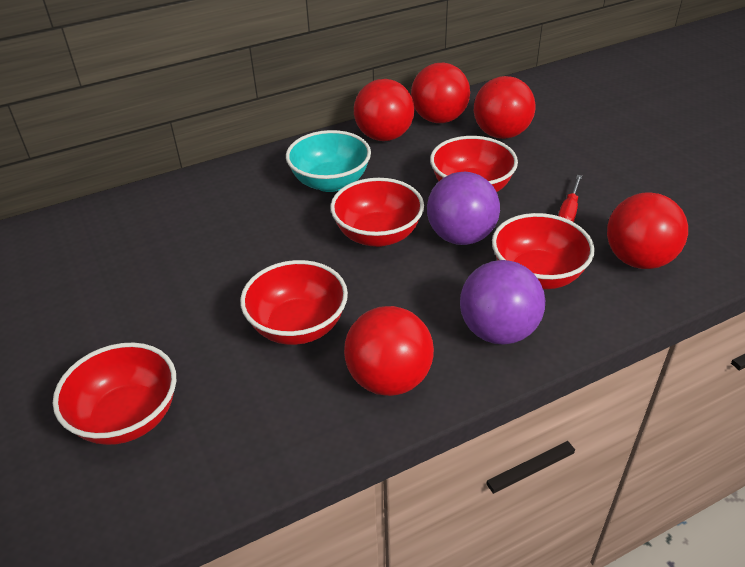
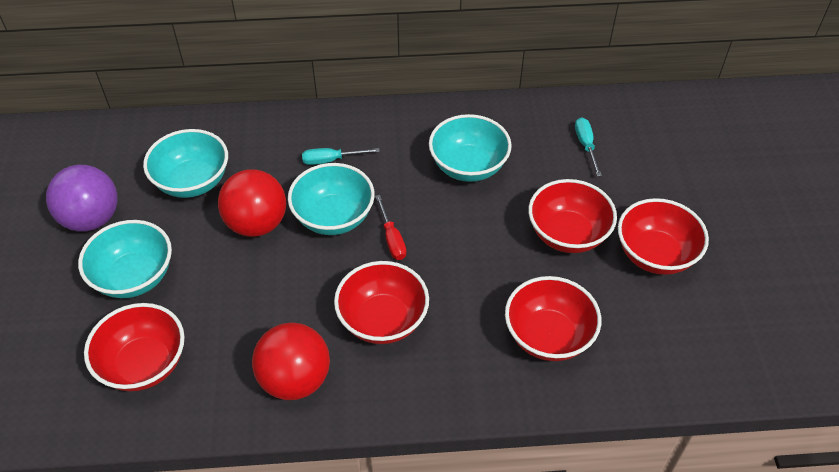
purple ball: 2 -> 1
red ball: 5 -> 2
turquoise bowl: 1 -> 4
turquoise screwdriver: 0 -> 2

